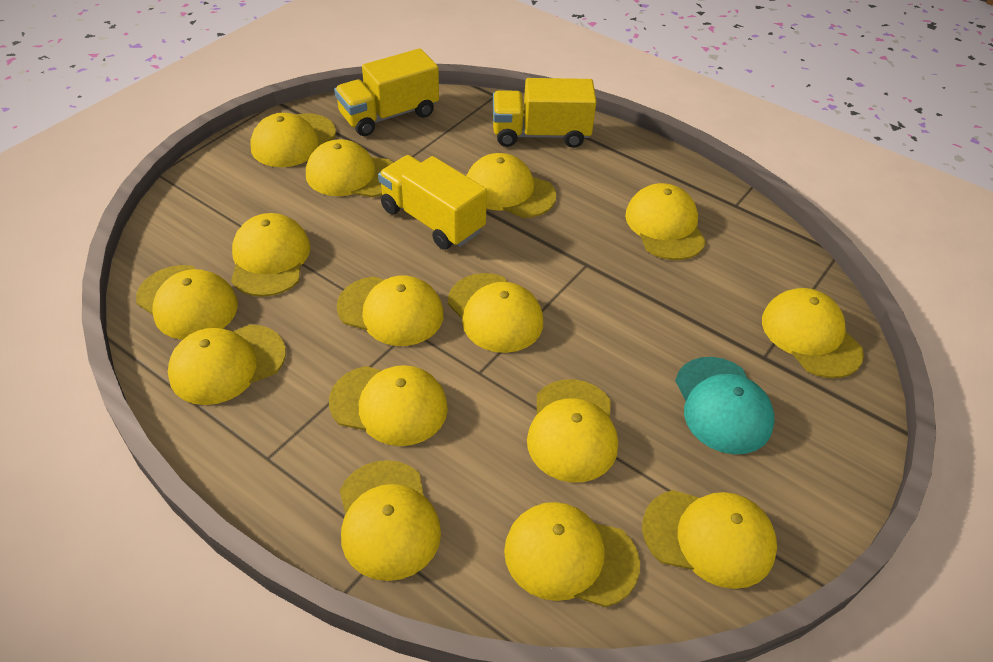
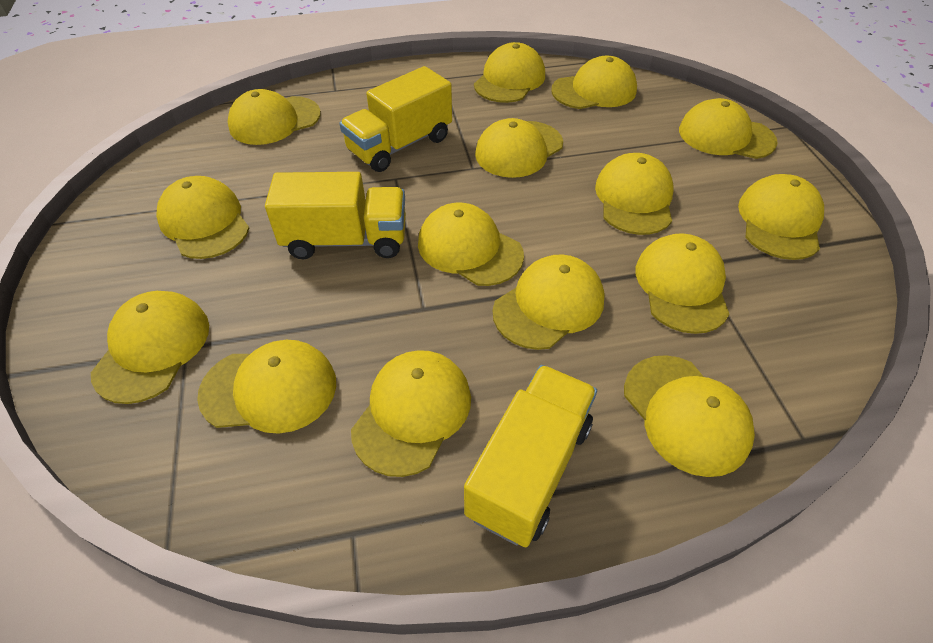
turquoise cap: 1 -> 0

